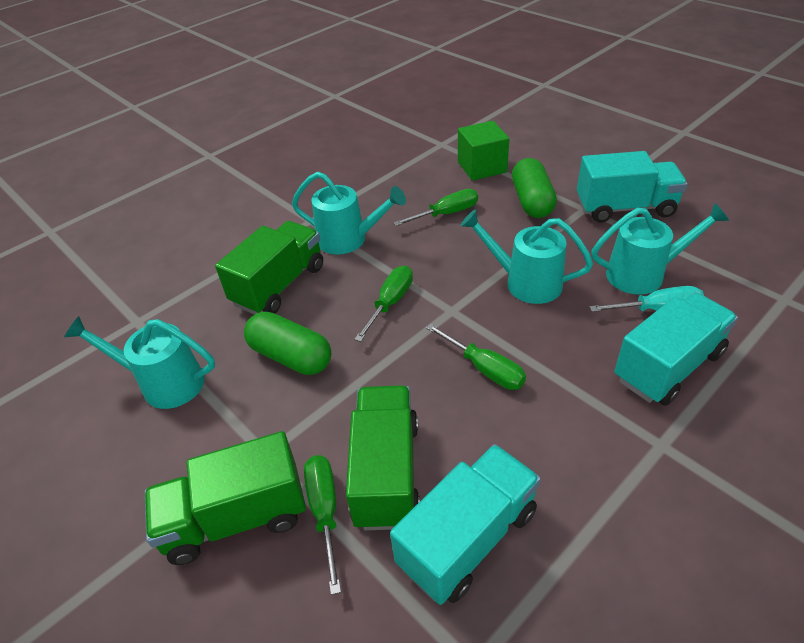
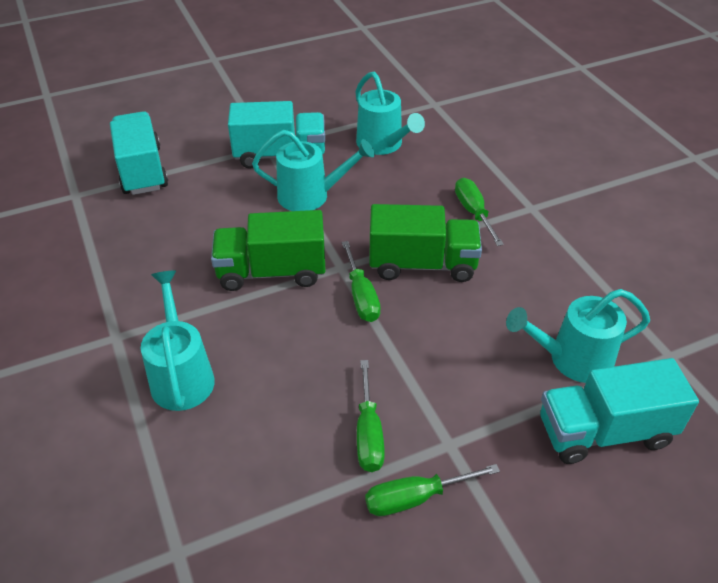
green capsule: 2 -> 0
green cube: 1 -> 0
green truck: 3 -> 2
turquoise screwdriver: 1 -> 0

